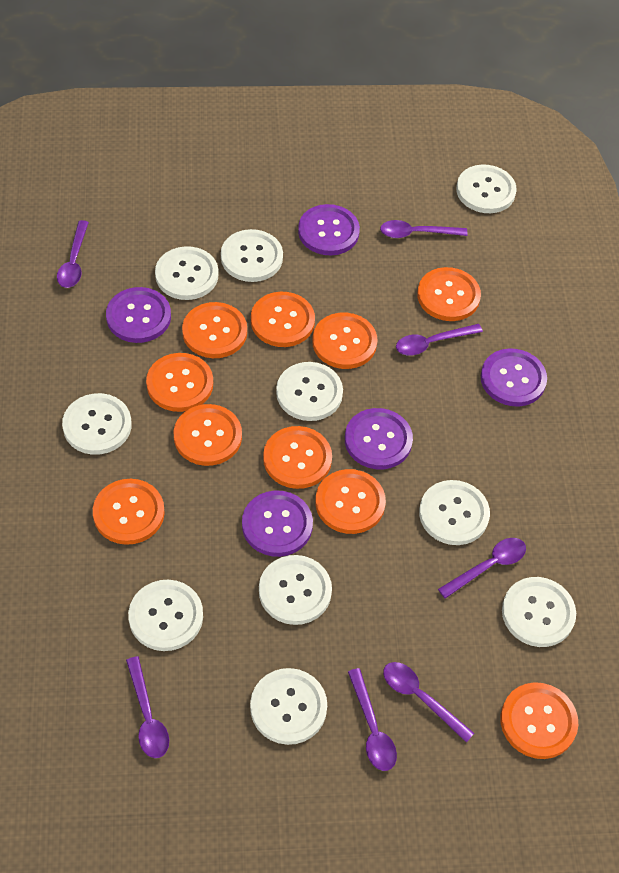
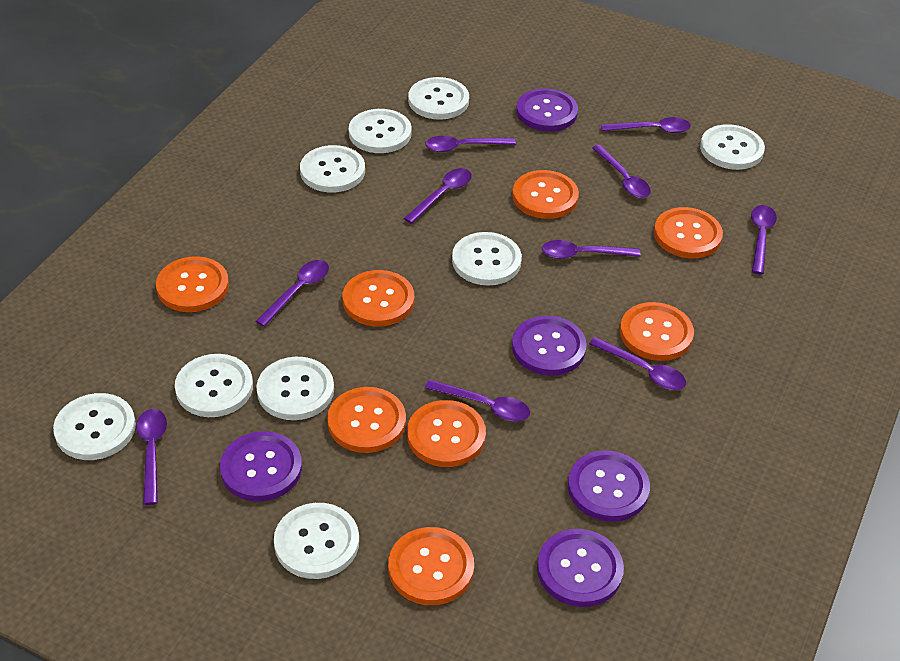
orange button: 10 -> 8
purple spoon: 7 -> 10
white button: 10 -> 9

